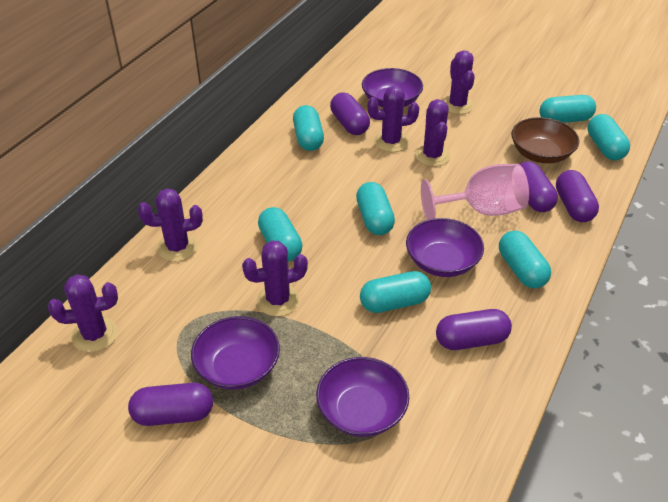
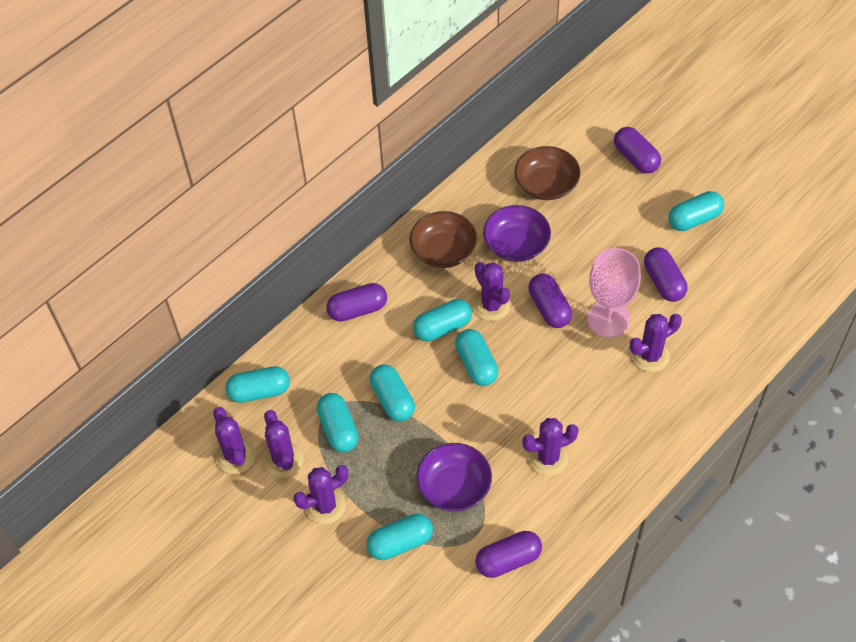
brown bowl: 1 -> 2
purple bowl: 4 -> 2

